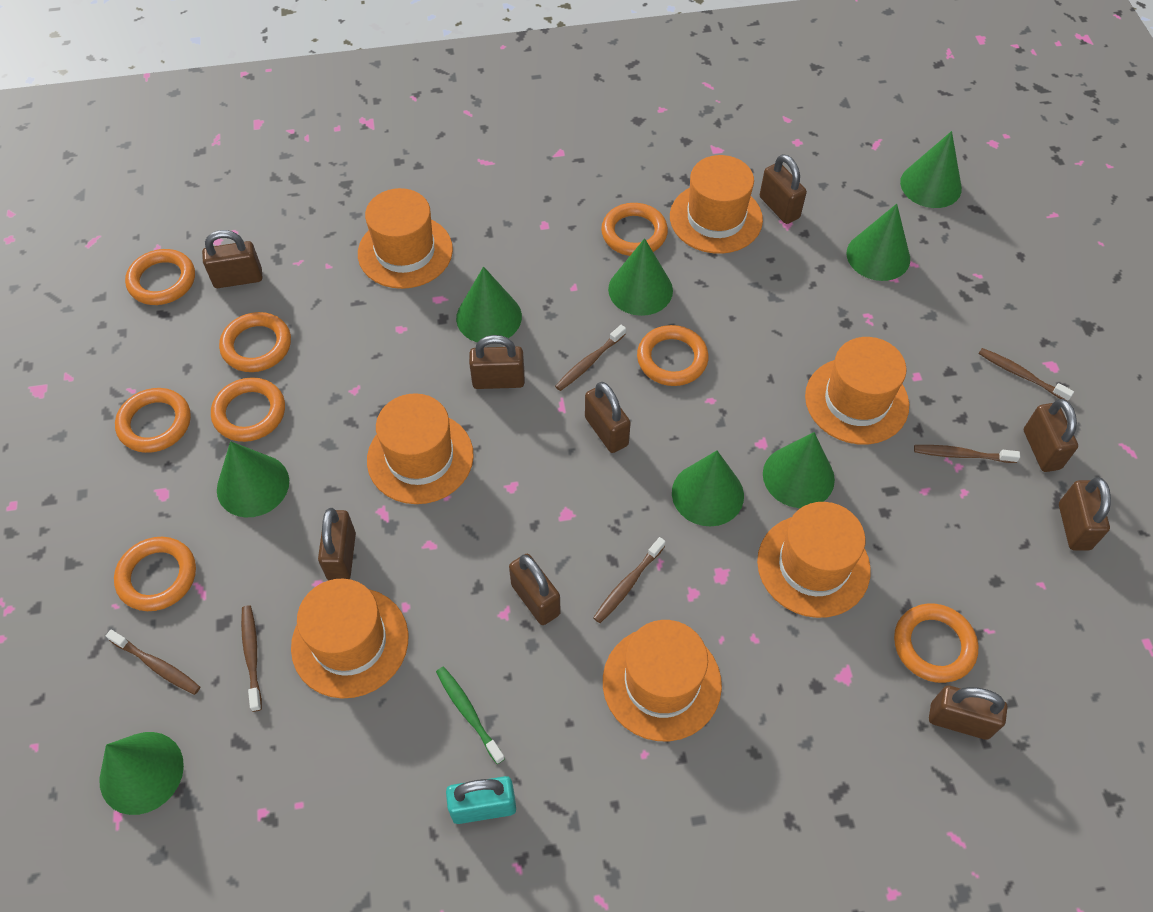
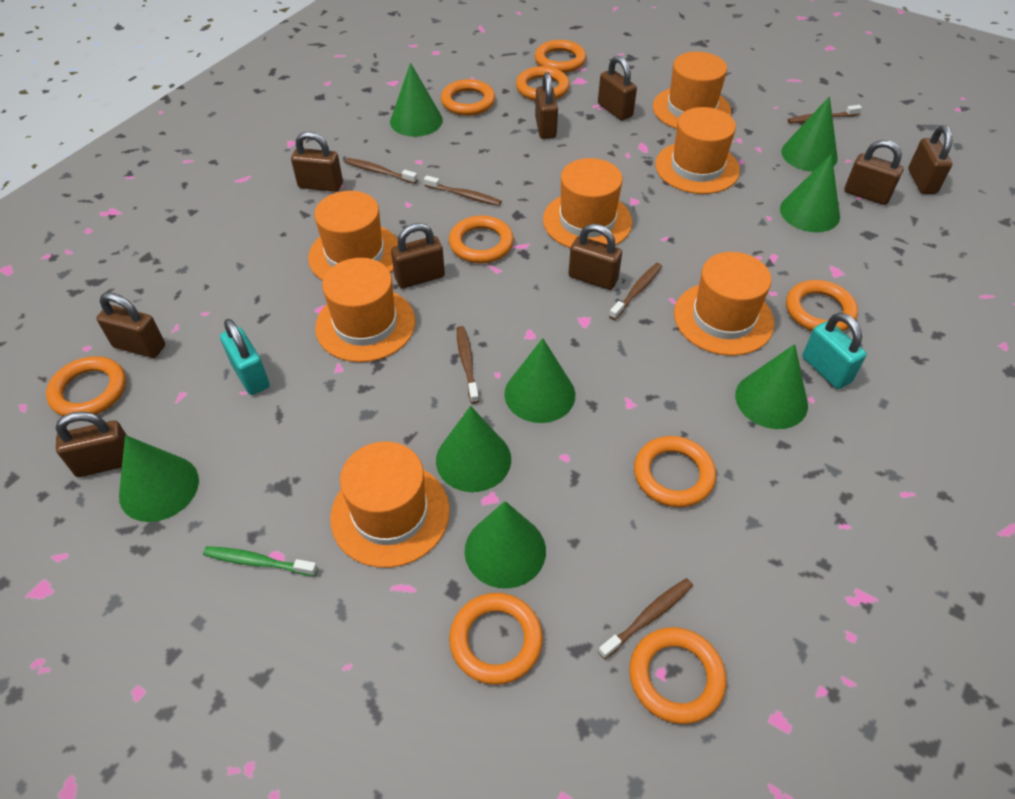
orange ring: 8 -> 9
turquoise padlock: 1 -> 2

